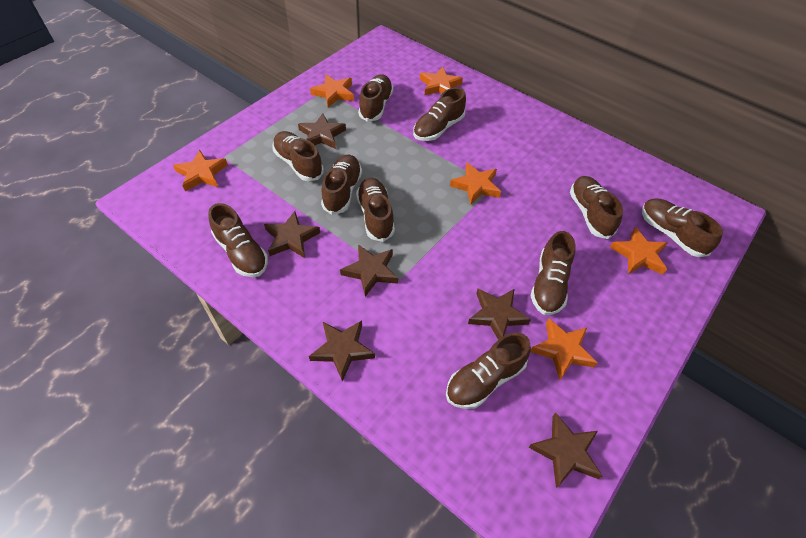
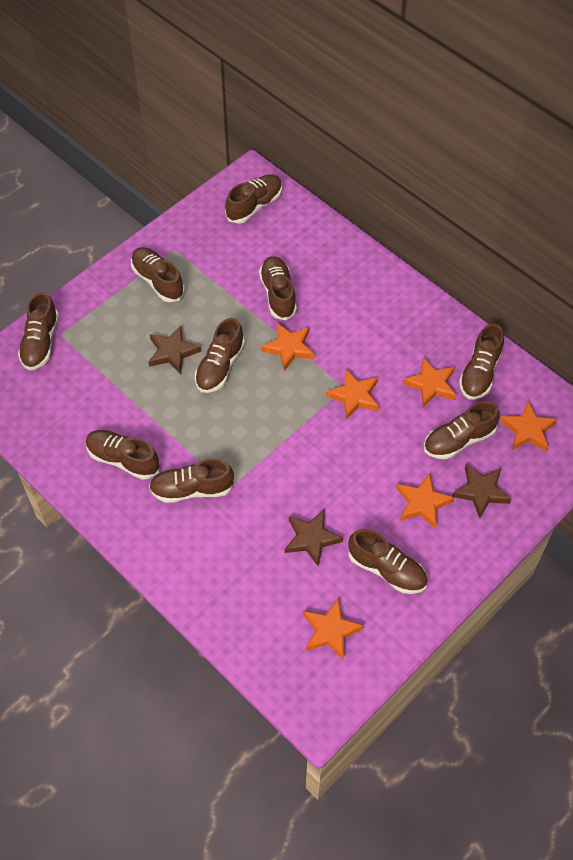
brown star: 6 -> 3

